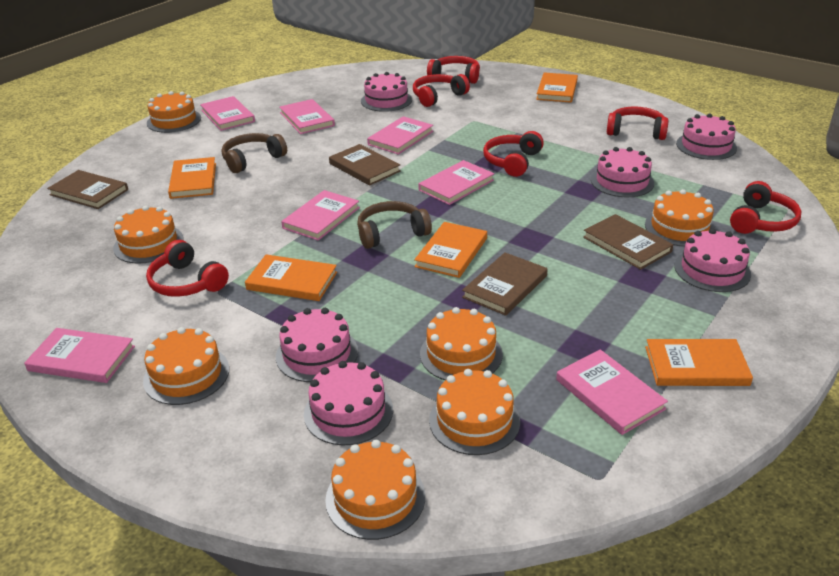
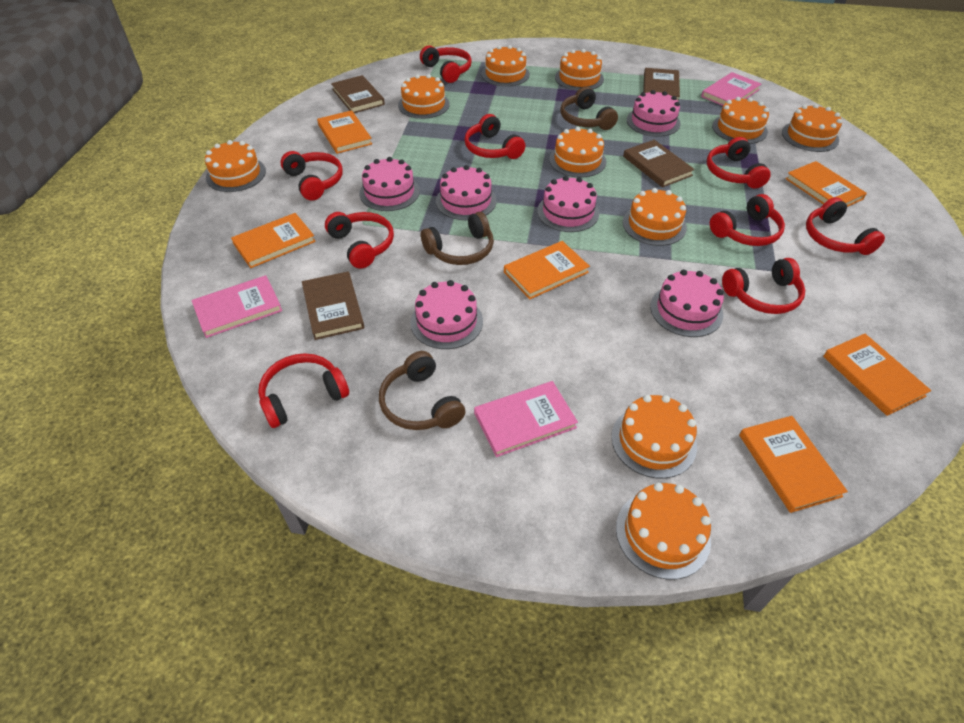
brown headphones: 2 -> 3
orange book: 5 -> 6
orange cake: 7 -> 10
pink book: 7 -> 3
red headphones: 6 -> 9

